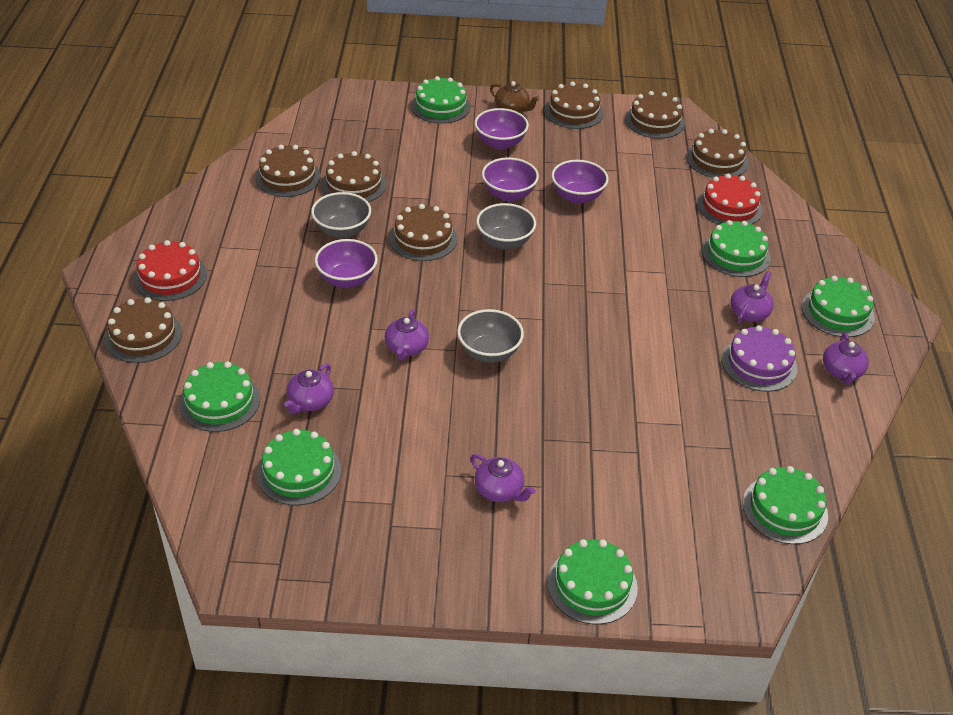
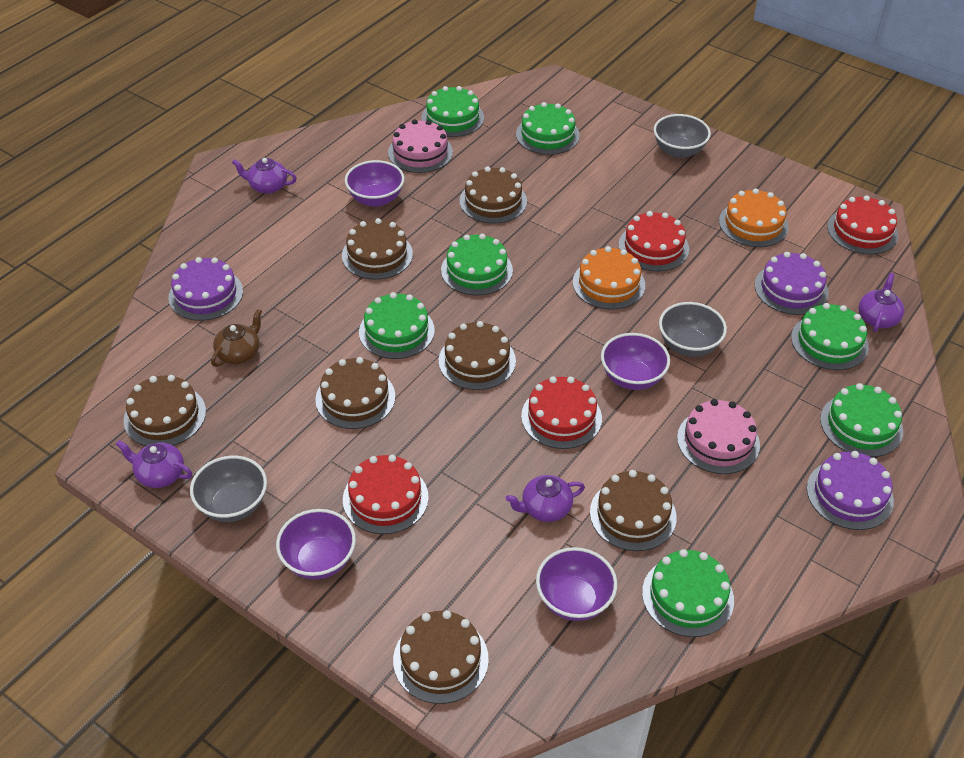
orange cake: 0 -> 2
pink cake: 0 -> 2
purple cake: 1 -> 3
purple teapot: 5 -> 4
red cake: 2 -> 4

